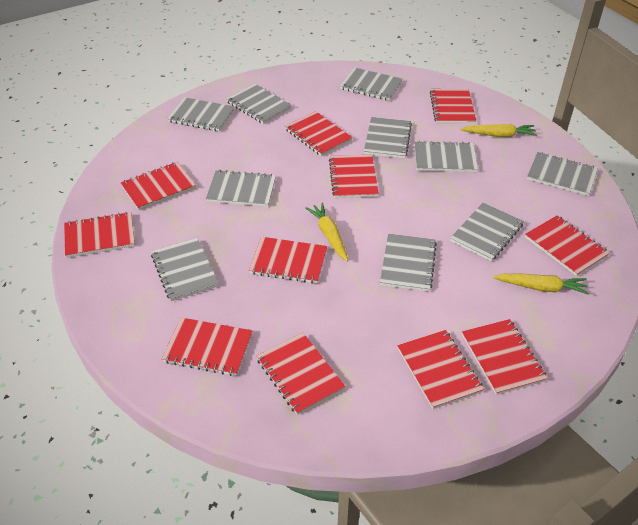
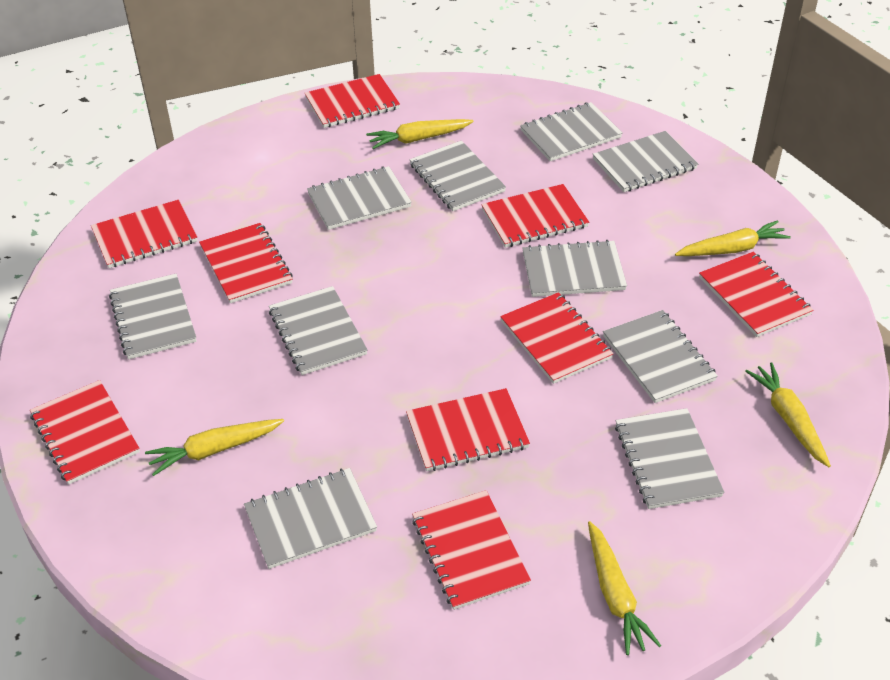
red notebook: 11 -> 9
yellow carrot: 3 -> 5

